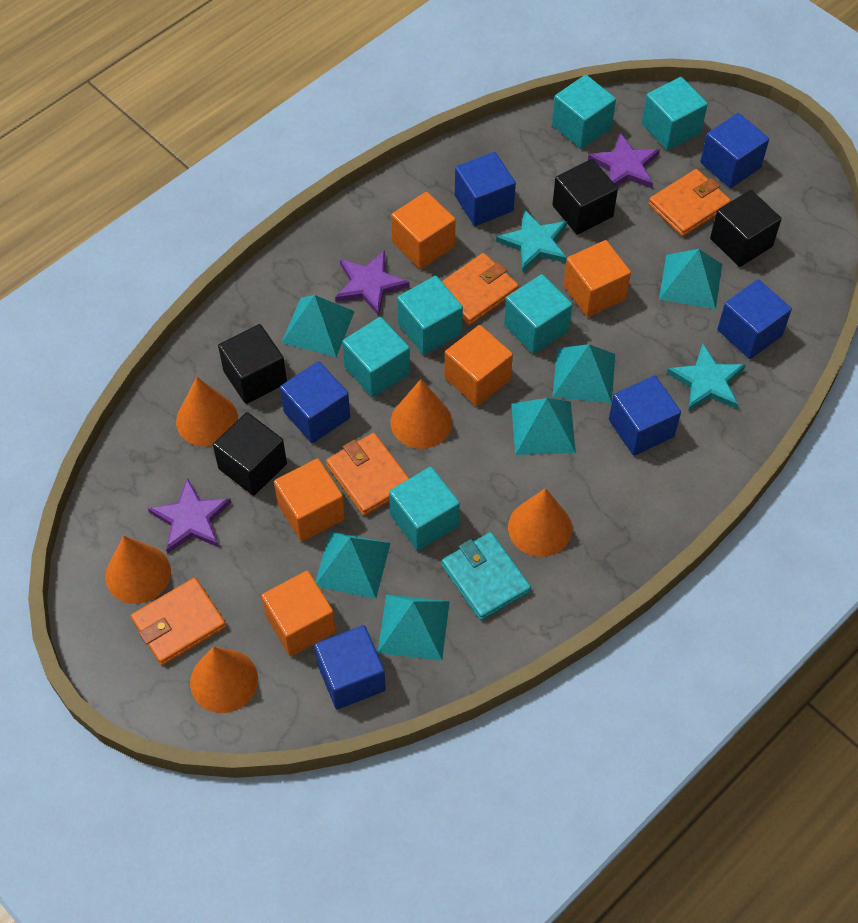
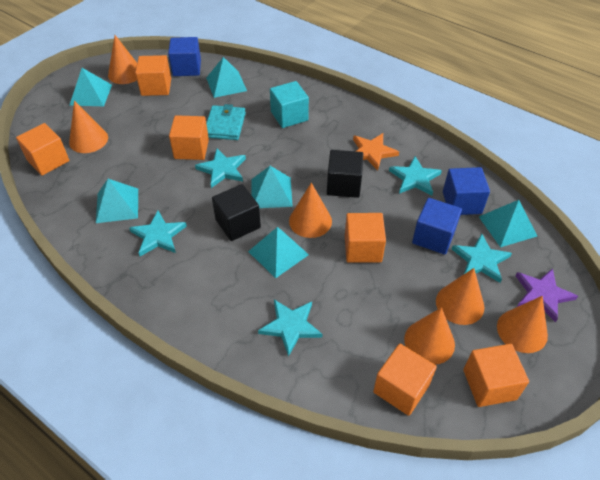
black cube: 4 -> 2
blue cube: 6 -> 3
orange cone: 5 -> 6
orange cube: 5 -> 6
orange star: 0 -> 1
orange wallet: 4 -> 0
purple star: 3 -> 1
turquoise cube: 6 -> 1
turquoise star: 2 -> 5

